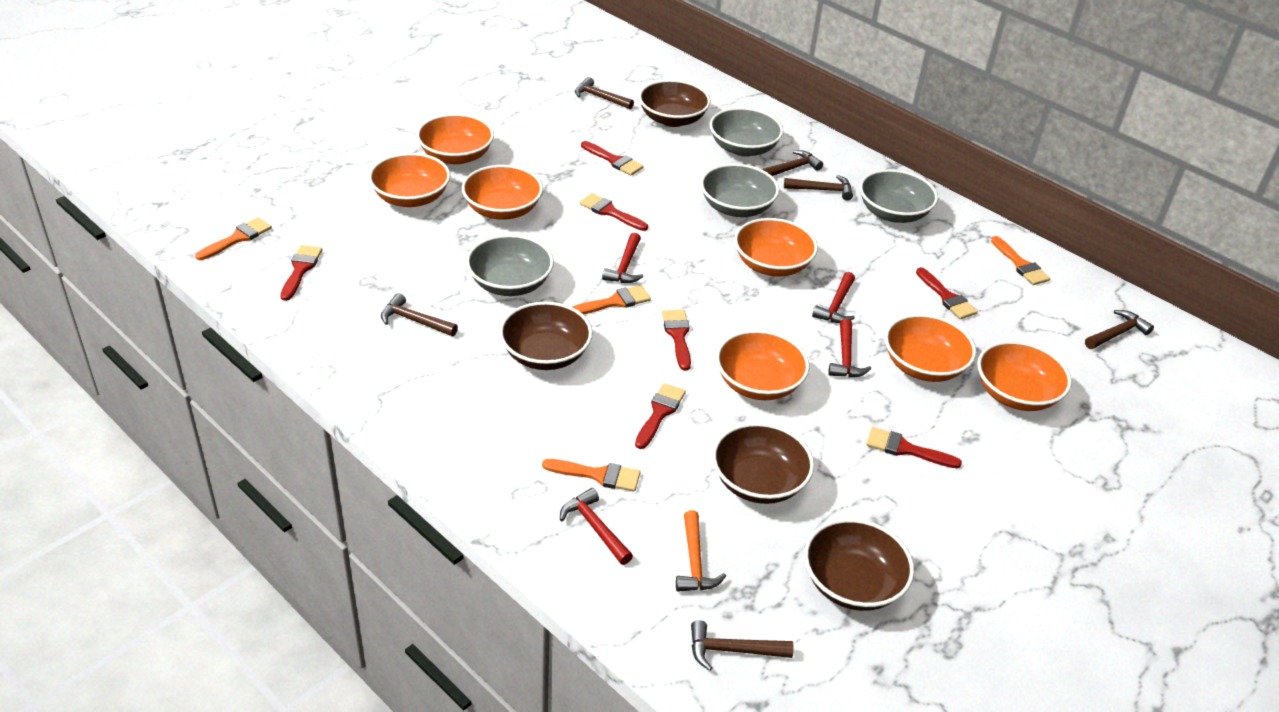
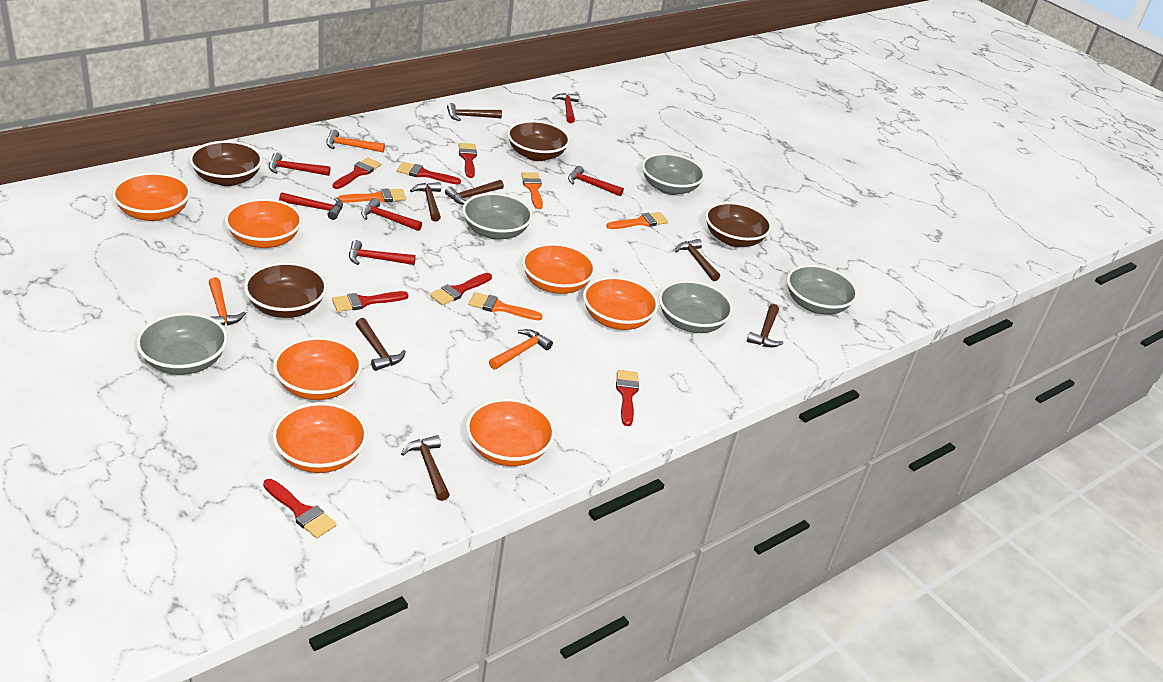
brown hammer: 6 -> 7
grey bowl: 4 -> 5
orange hammer: 1 -> 3
red hammer: 4 -> 6

